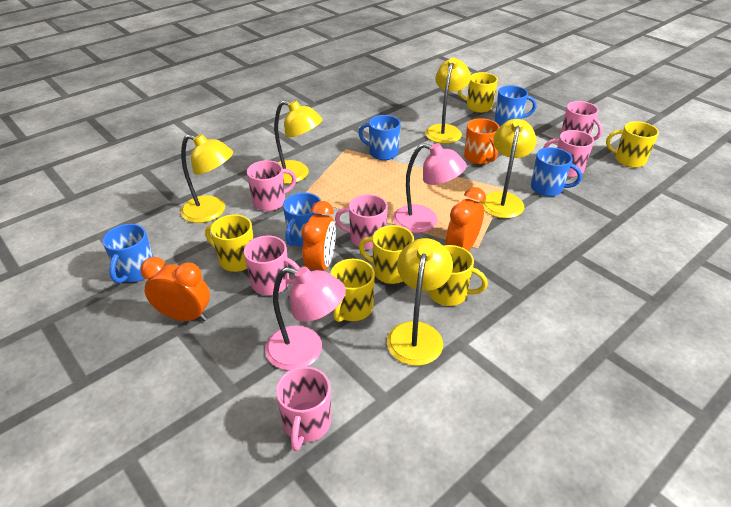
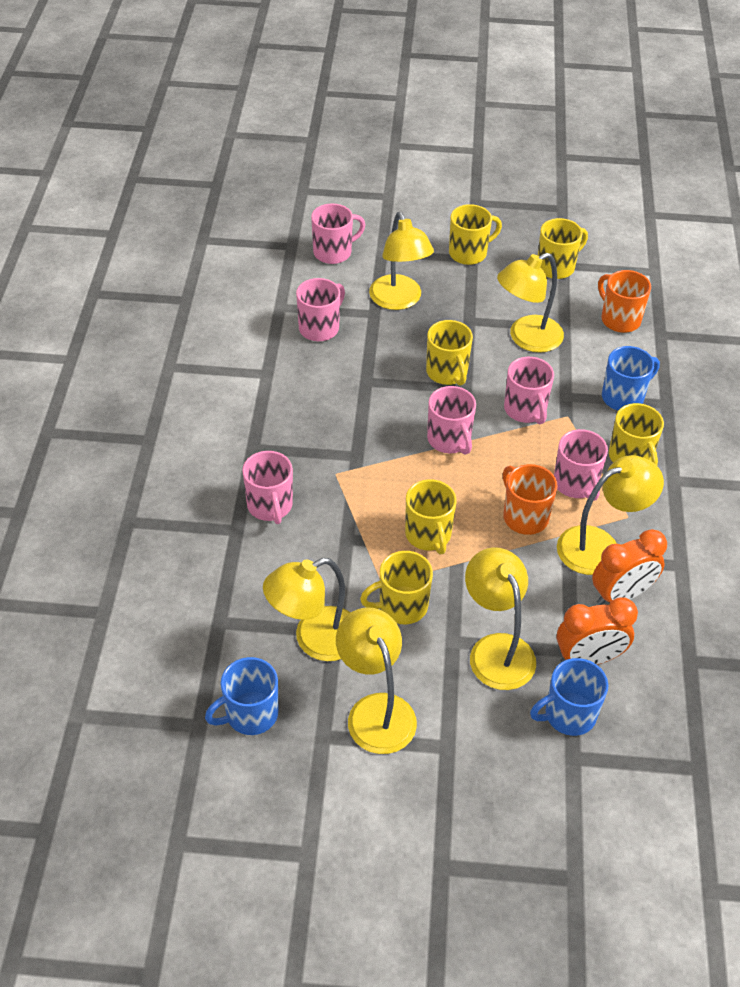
blue mug: 5 -> 3
orange clock: 3 -> 2
orange mug: 1 -> 2
pink lamp: 2 -> 0
yellow lamp: 5 -> 6

